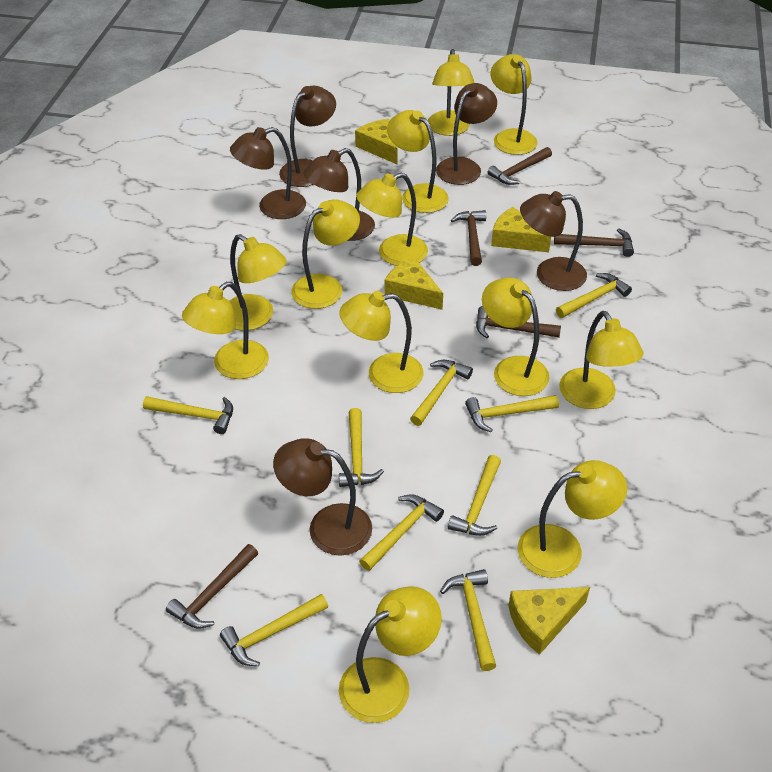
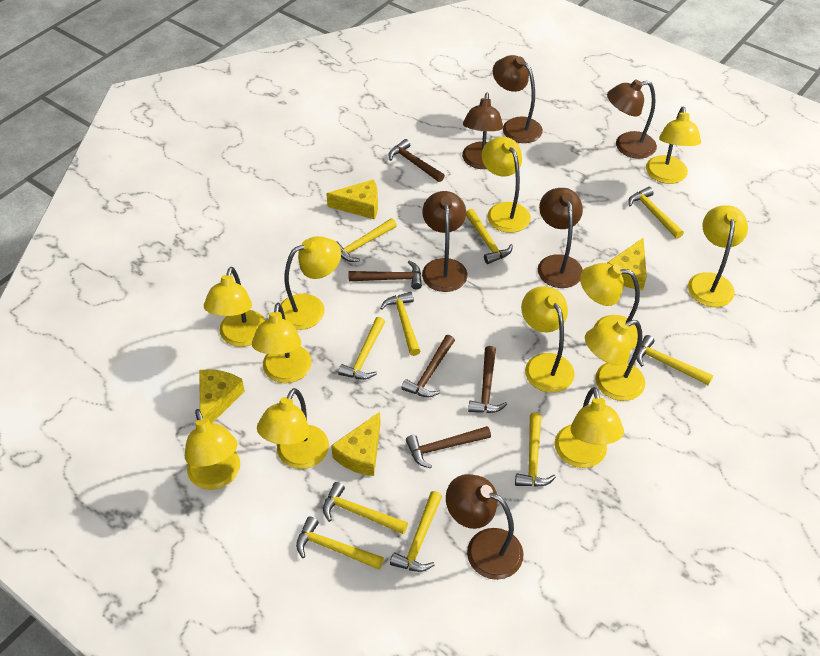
yellow hammer: 9 -> 10

